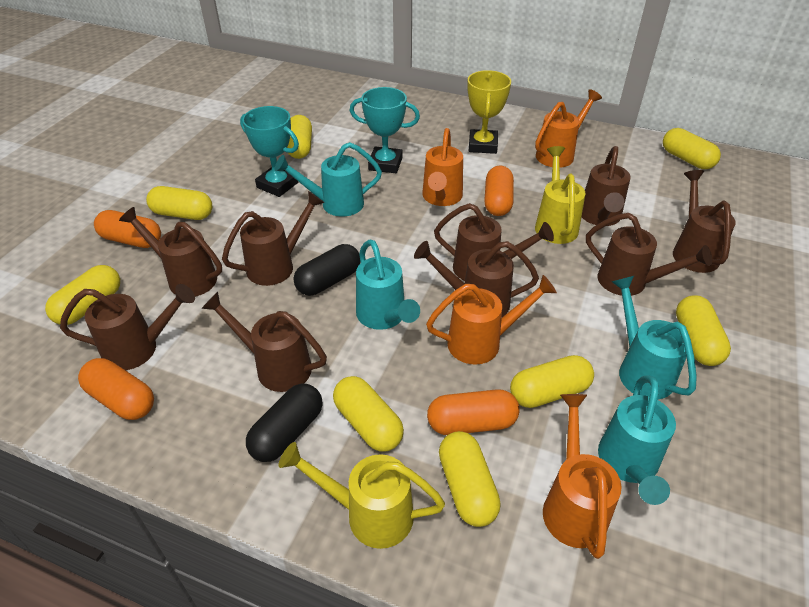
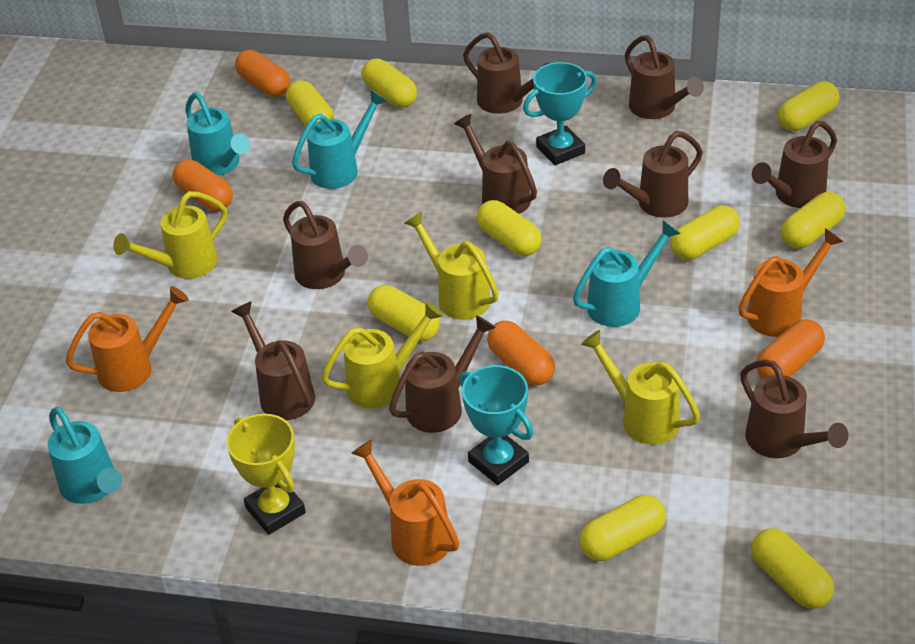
black capsule: 2 -> 0
orange watering can: 4 -> 3
yellow capsule: 8 -> 9
yellow watering can: 2 -> 4

